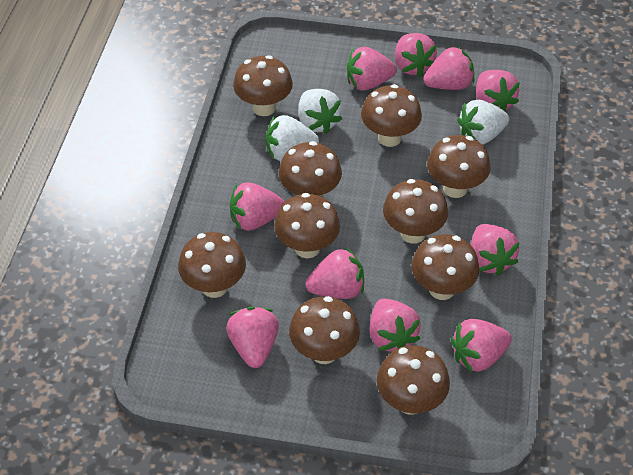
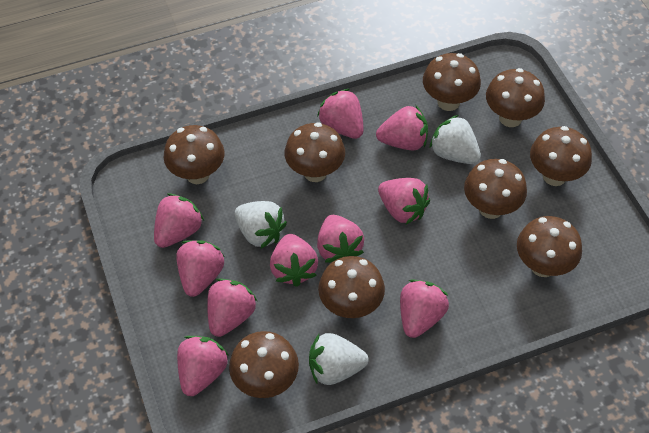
brown mushroom: 10 -> 9

